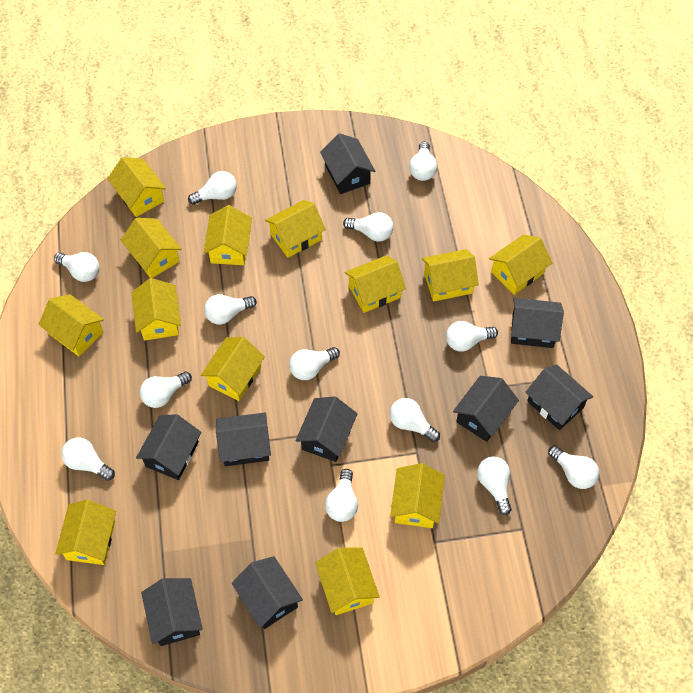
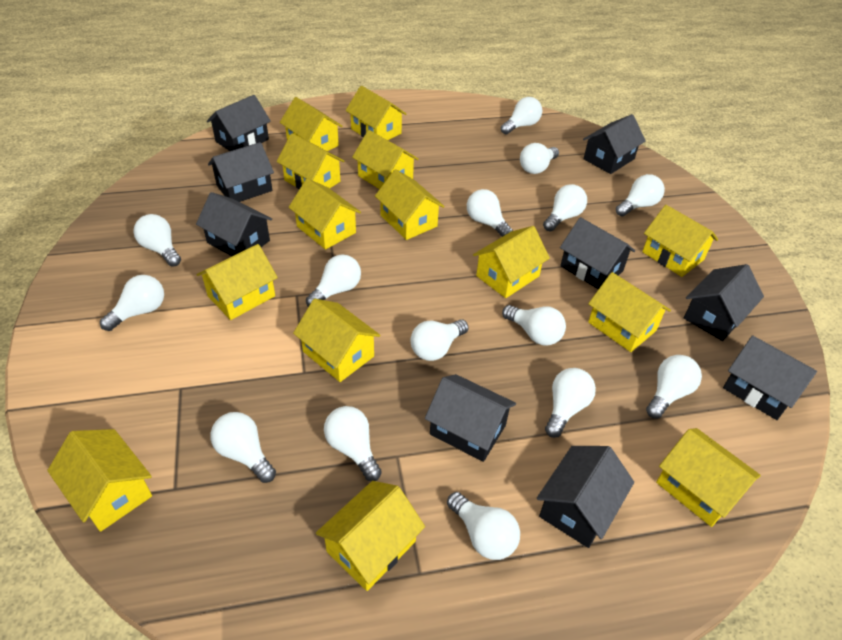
white light bulb: 13 -> 15
yellow house: 13 -> 14

